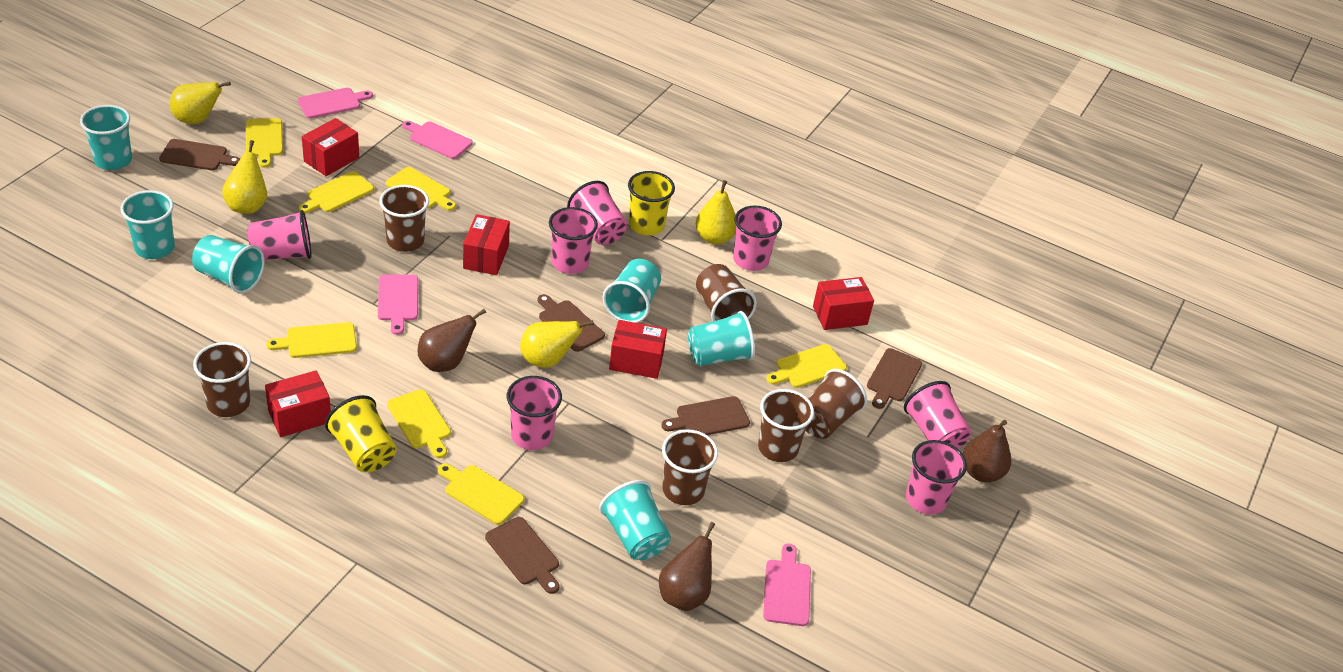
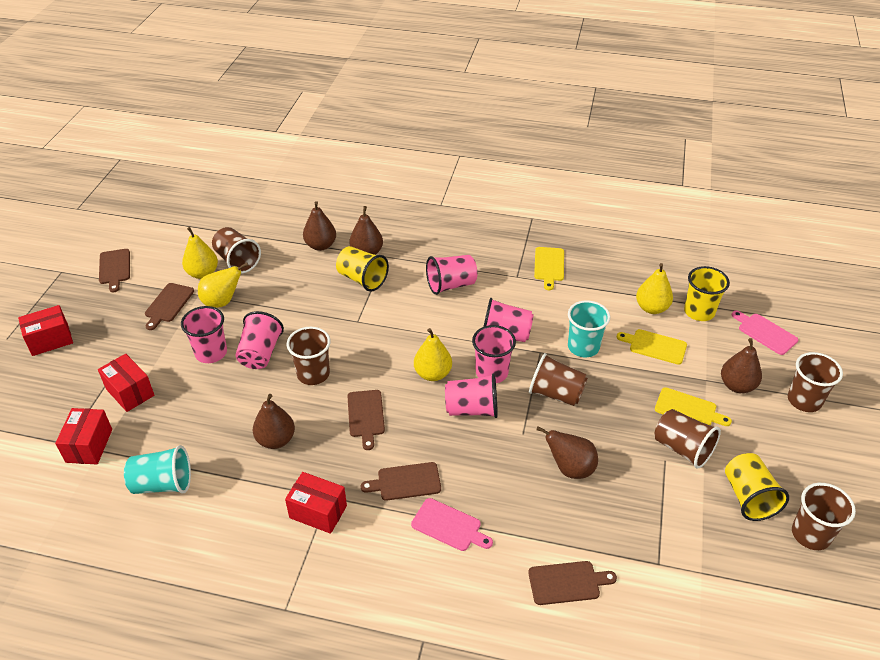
brown pear: 3 -> 5
pink cup: 7 -> 6
pink cutting board: 4 -> 2
red box: 5 -> 4
turquoise cup: 6 -> 2
yellow cup: 2 -> 3
yellow cutting board: 7 -> 3

